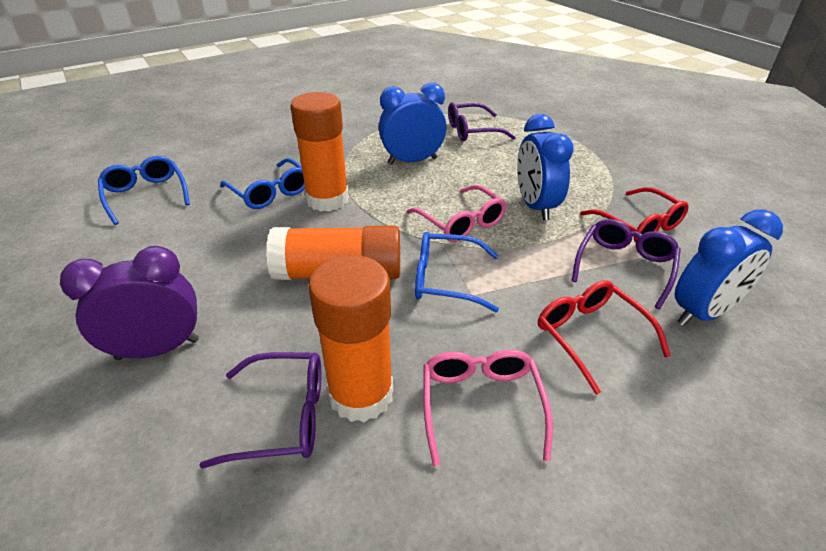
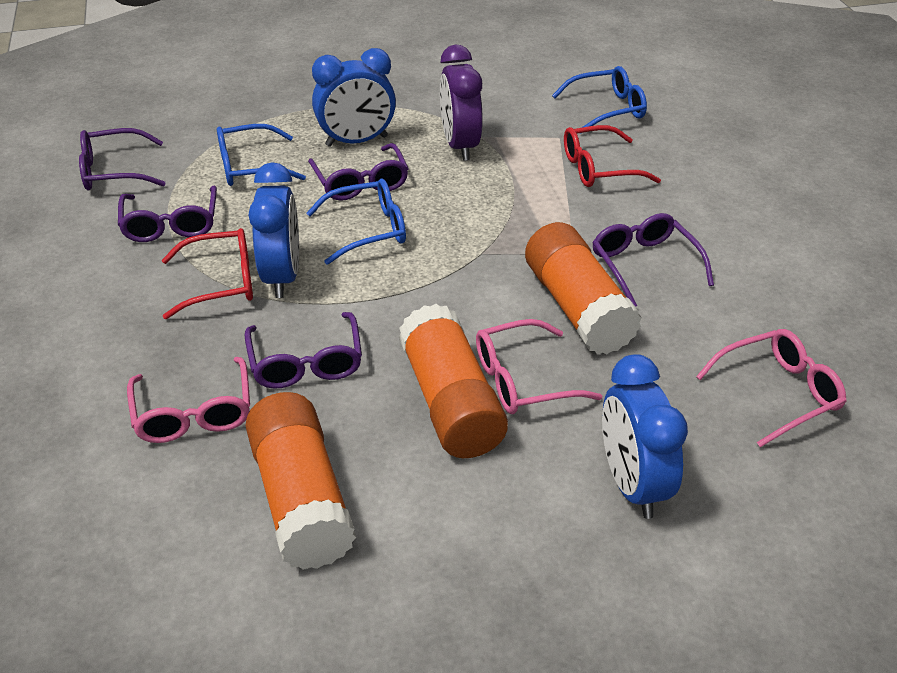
pink glasses: 2 -> 3
purple glasses: 3 -> 5

